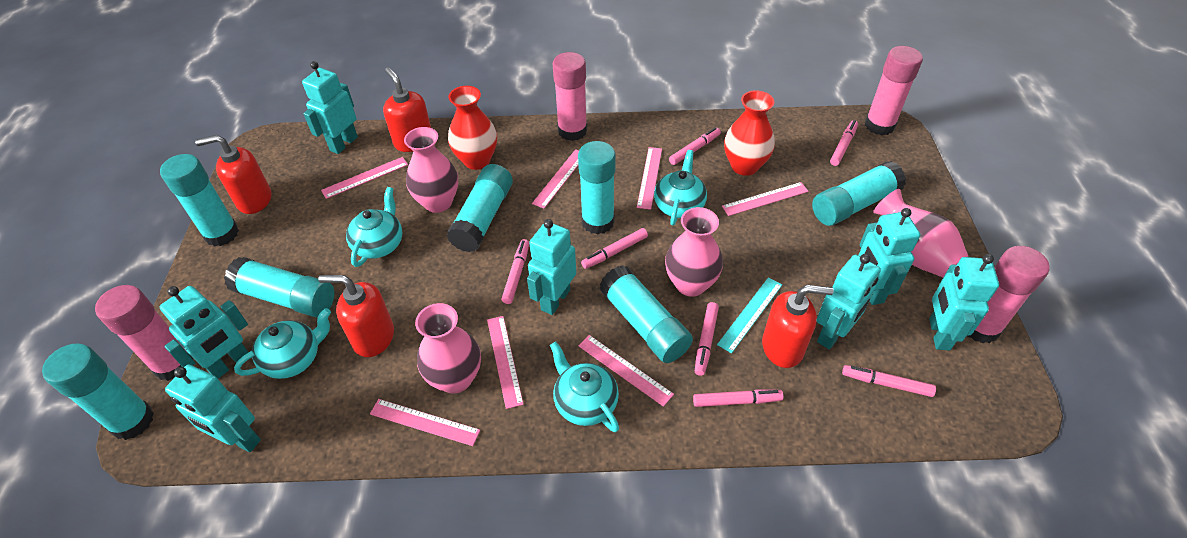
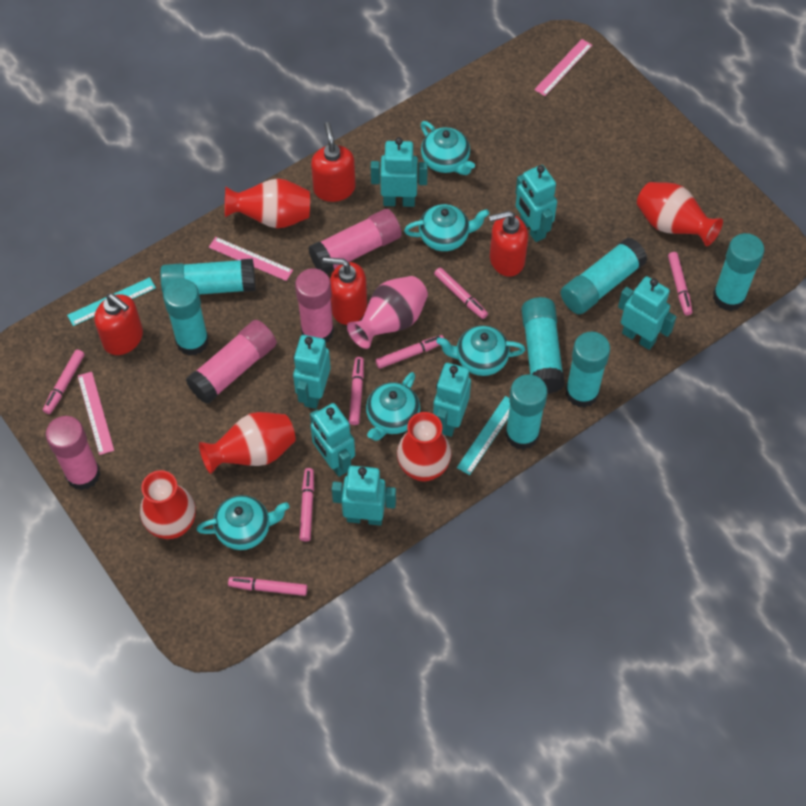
pink ruler: 7 -> 3
pink vase: 4 -> 1
red vase: 2 -> 5
turquoise ruler: 1 -> 2
turquoise teapot: 4 -> 5

